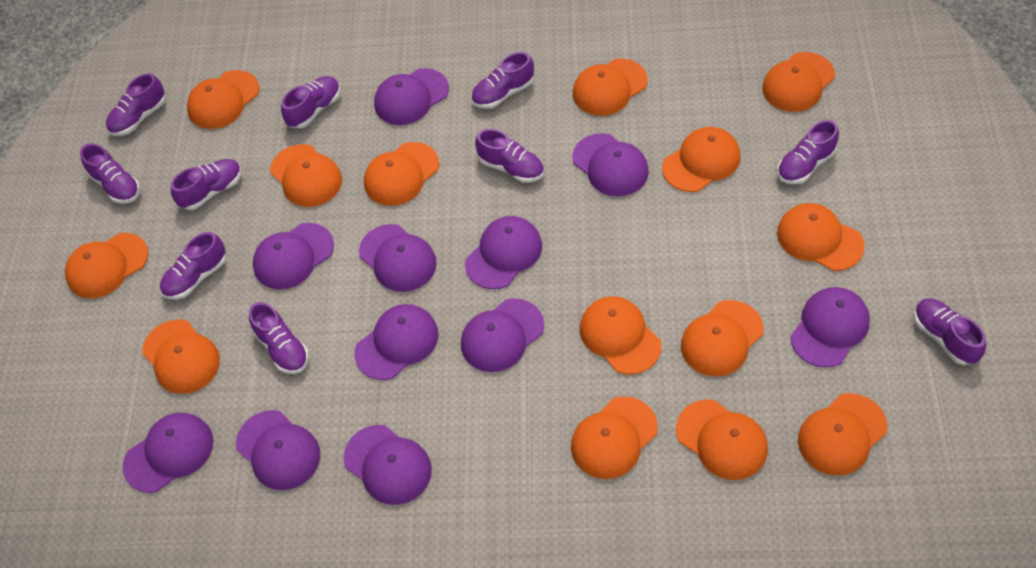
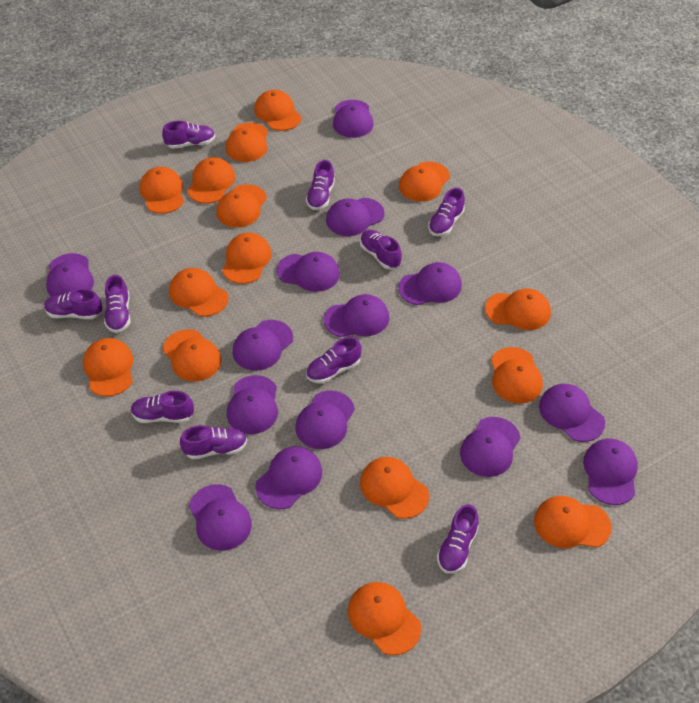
orange cap: 14 -> 15
purple cap: 11 -> 14

